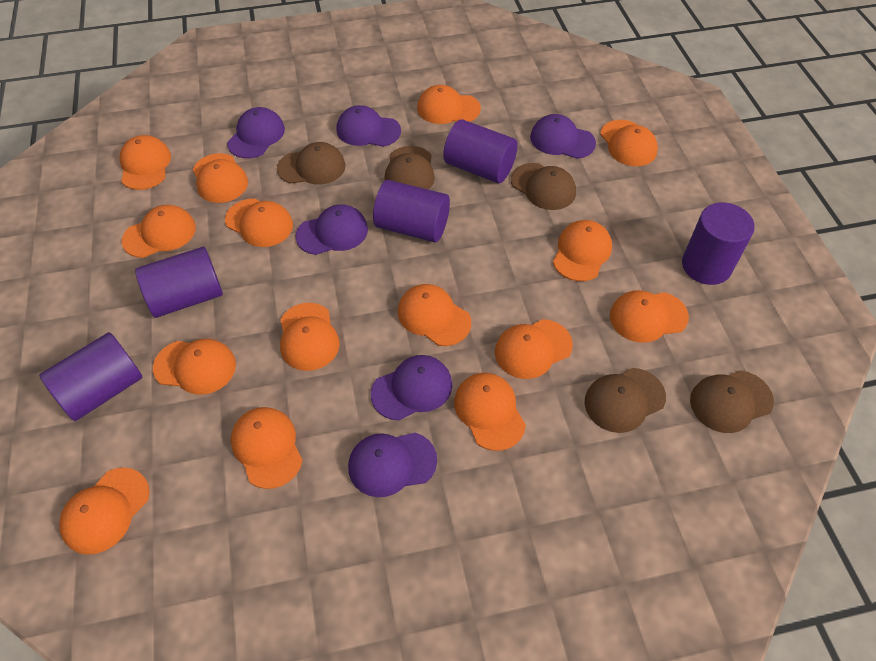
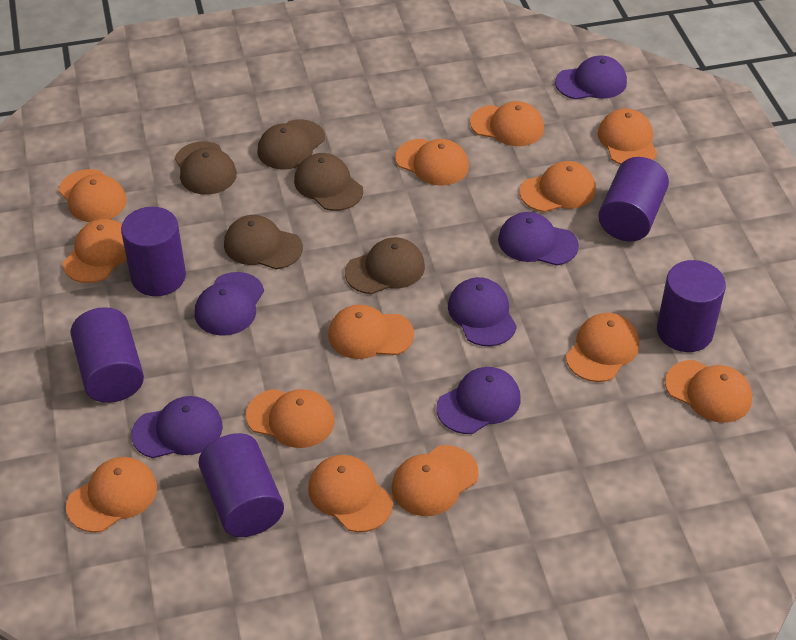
orange cap: 15 -> 13

